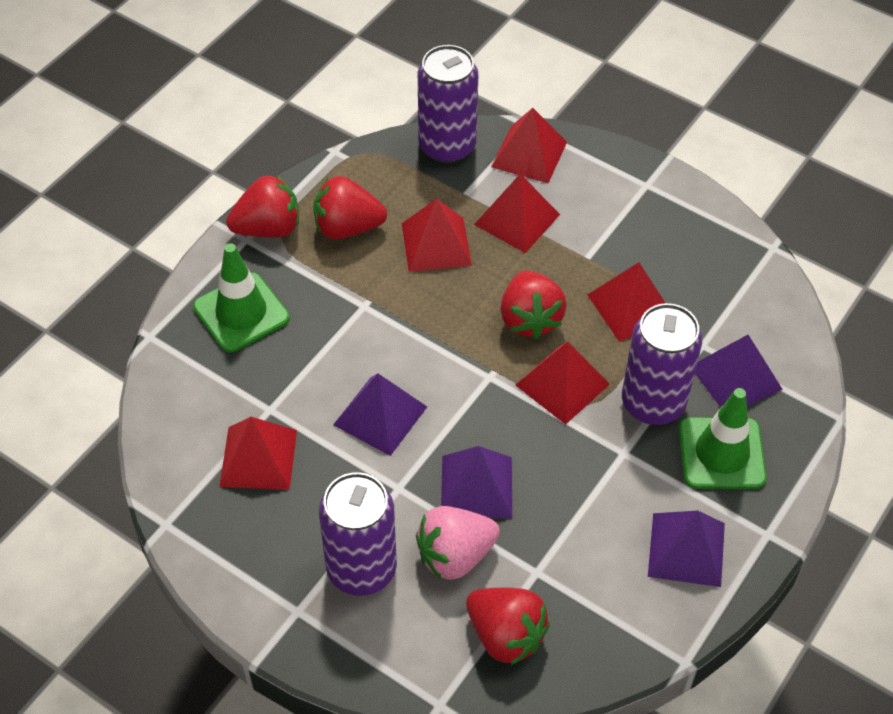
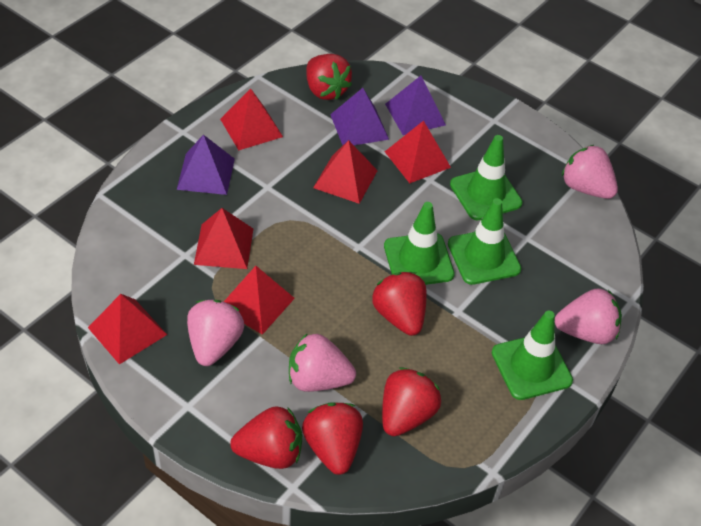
green traffic cone: 2 -> 4
pink strawberry: 1 -> 4
purple can: 3 -> 0
purple pyramid: 4 -> 3
red strawberry: 4 -> 5

